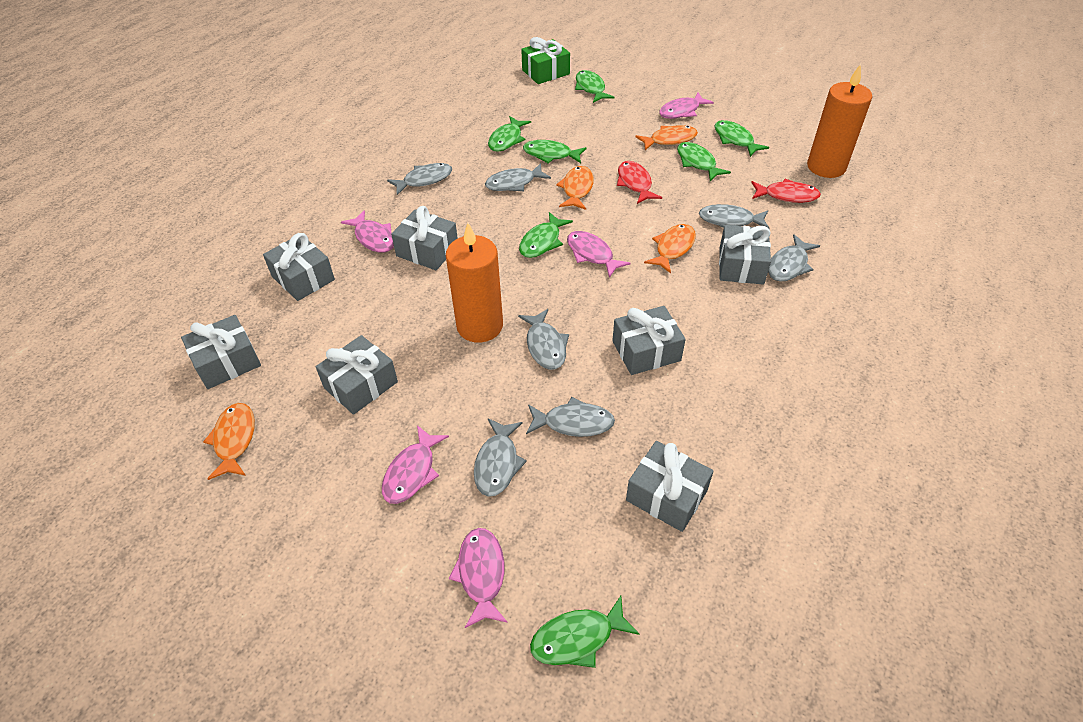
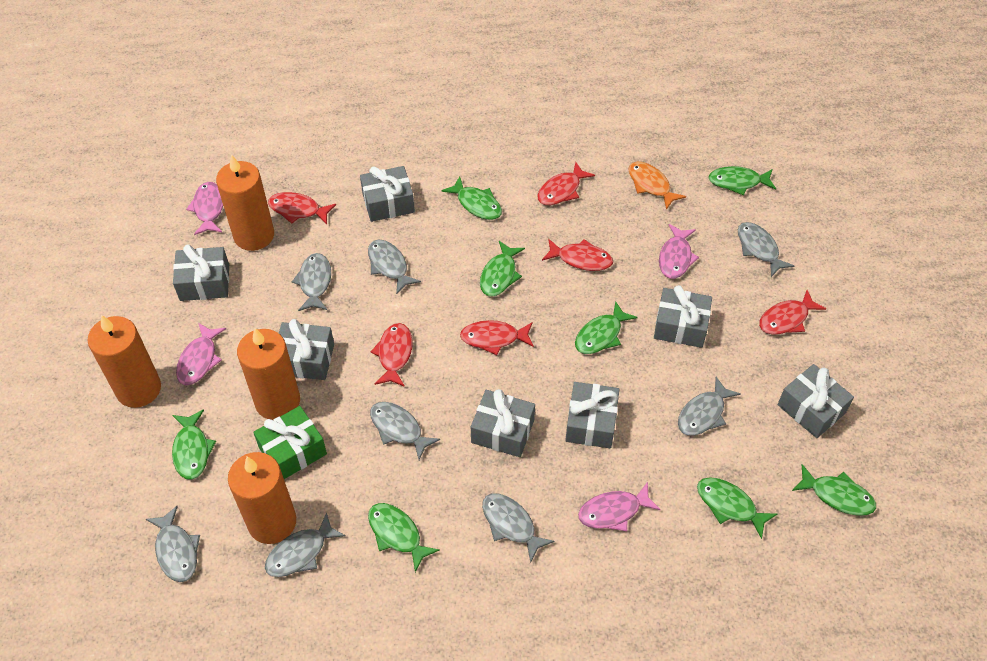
green fish: 7 -> 8
grey fish: 7 -> 8
orange candle: 2 -> 4
orange fish: 4 -> 1
pink fish: 5 -> 4
red fish: 2 -> 6

